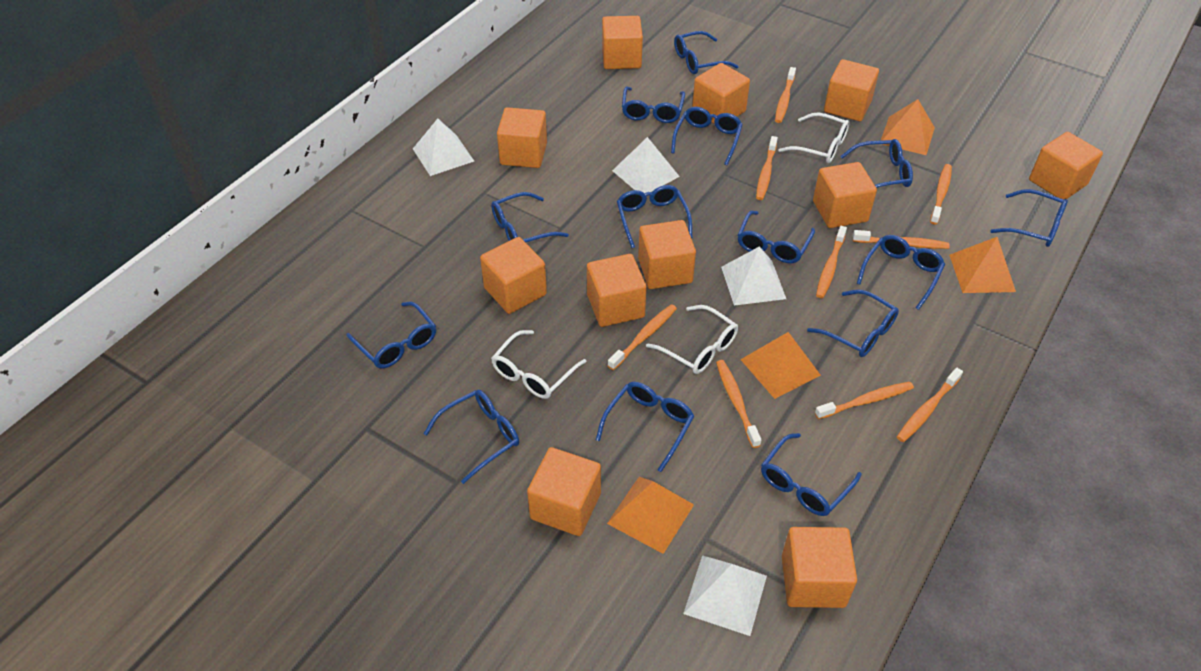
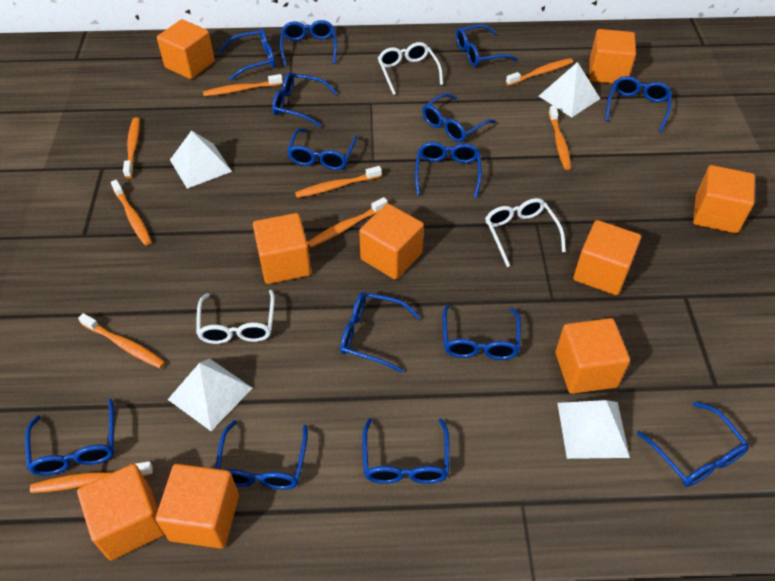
orange cube: 11 -> 9
orange pyramid: 4 -> 0

